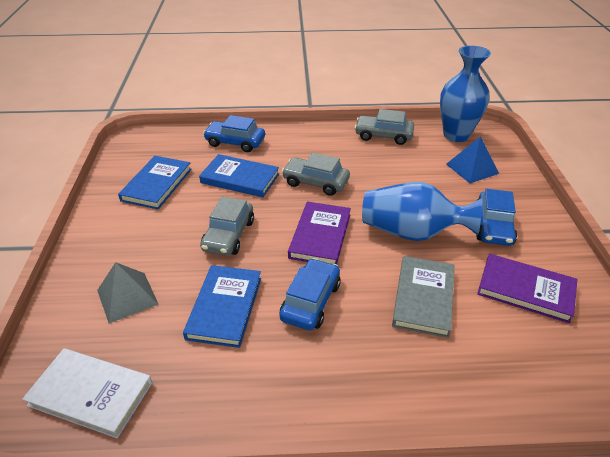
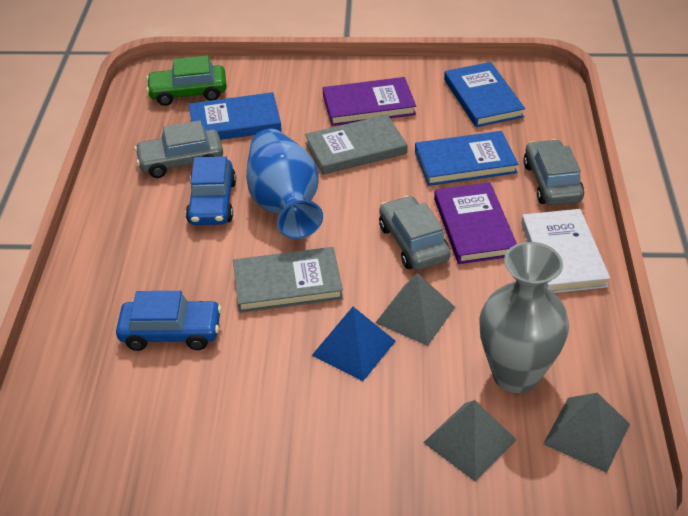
blue car: 3 -> 2
blue vase: 2 -> 1
green car: 0 -> 1
grey book: 1 -> 2
grey pyramid: 1 -> 3
grey vase: 0 -> 1

